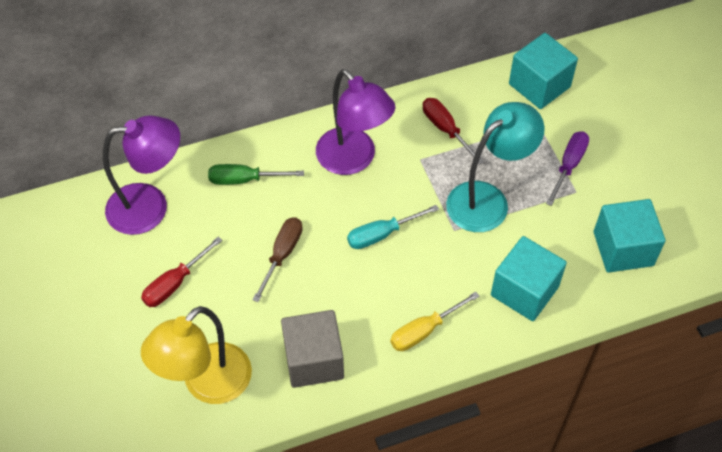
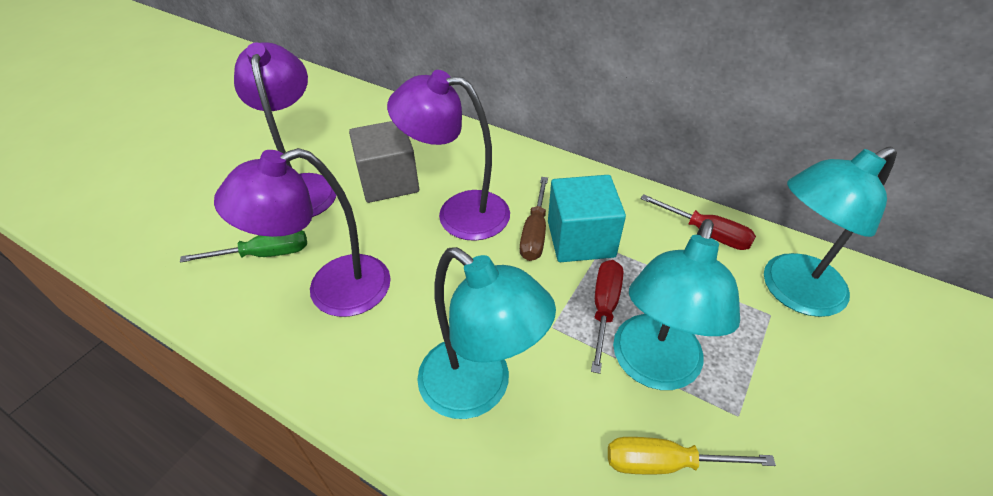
purple lamp: 2 -> 3
purple screwdriver: 1 -> 0
turquoise cube: 3 -> 1
turquoise lamp: 1 -> 3
turquoise screwdriver: 1 -> 0
yellow lamp: 1 -> 0

